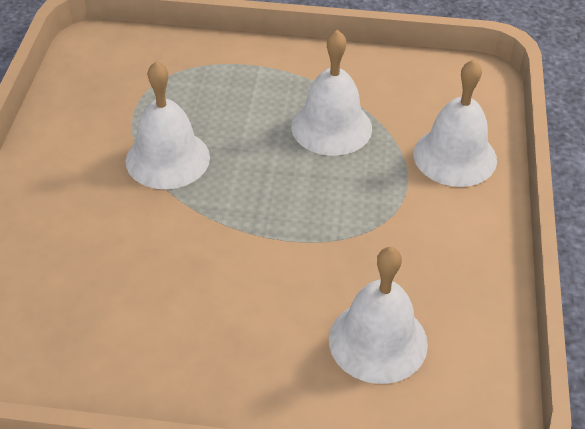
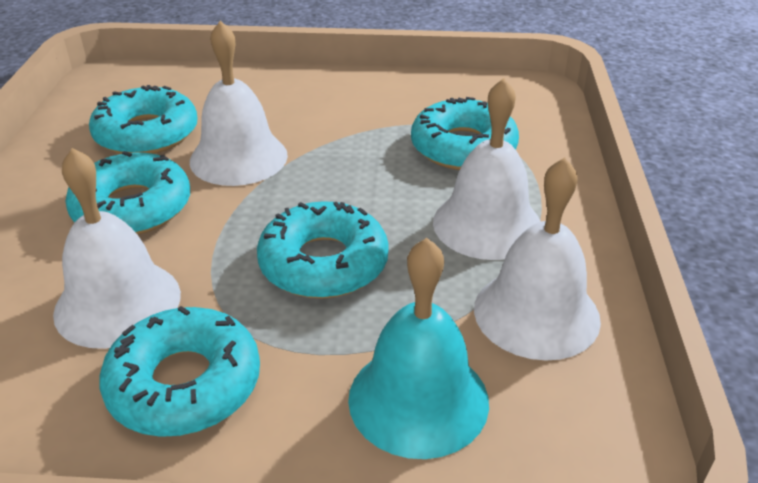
turquoise bell: 0 -> 1
turquoise donut: 0 -> 5

